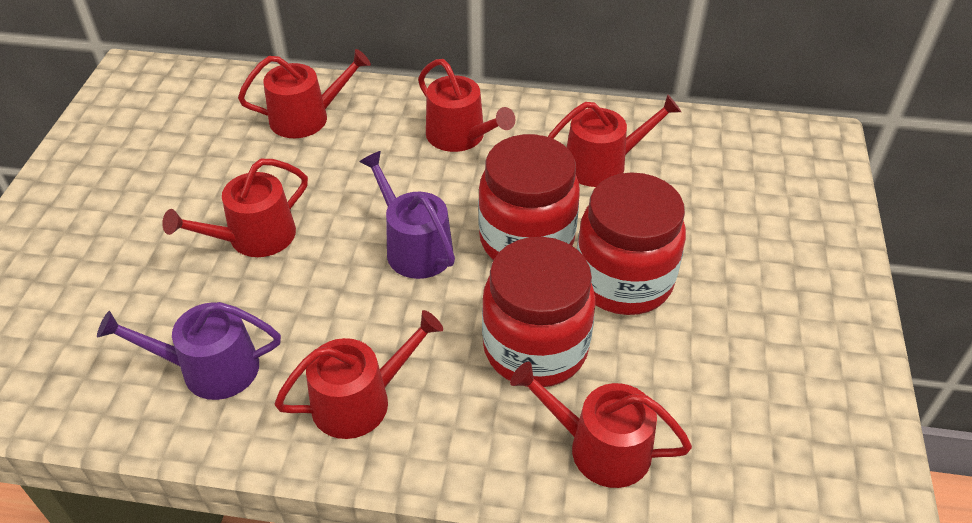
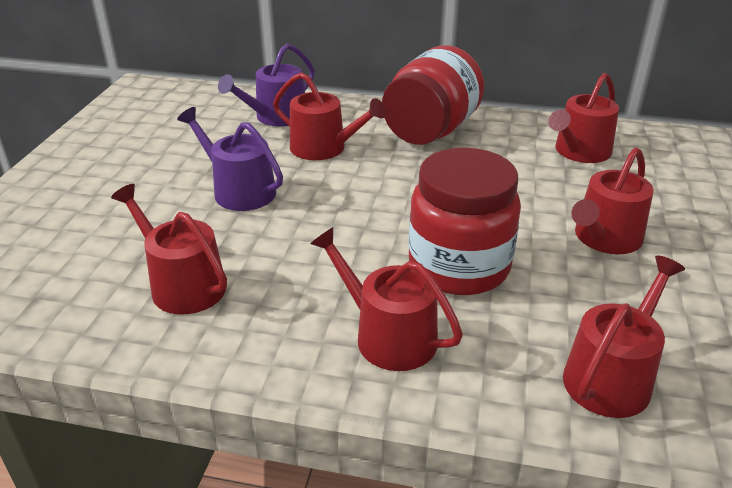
red jar: 3 -> 2

